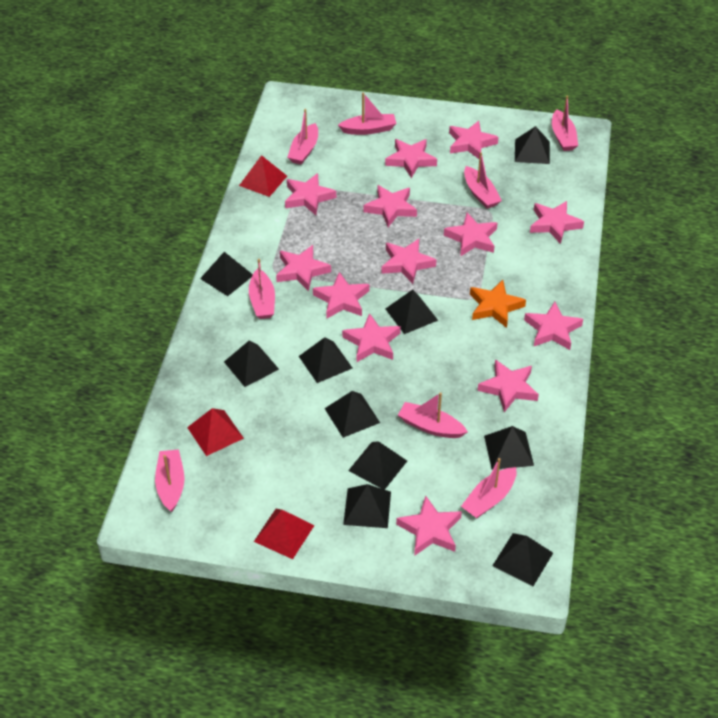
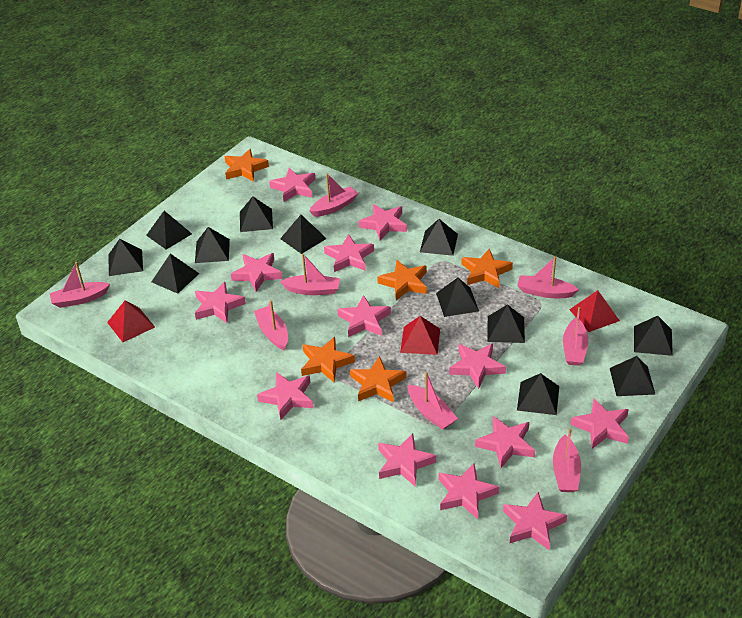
black pyramid: 10 -> 12
orange star: 1 -> 5

